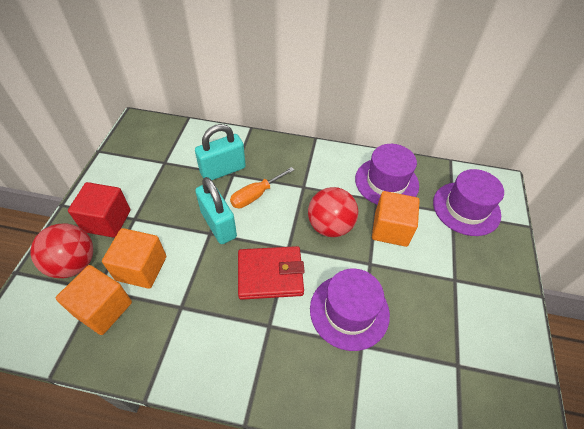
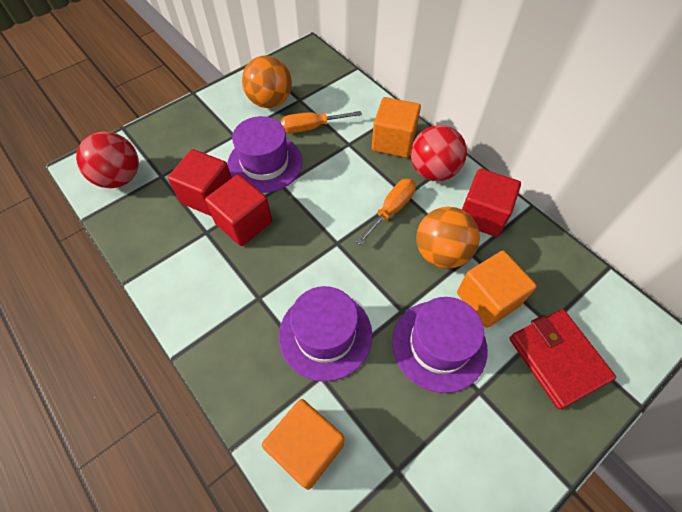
orange ball: 0 -> 2
orange screwdriver: 1 -> 2
red cube: 1 -> 3
turquoise padlock: 2 -> 0

